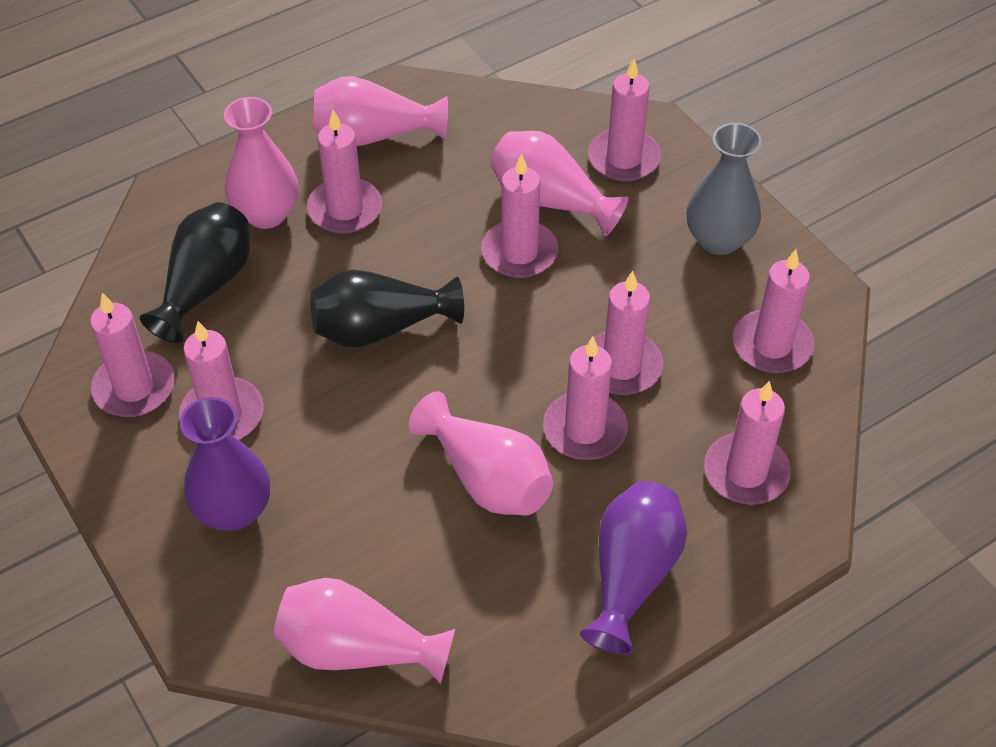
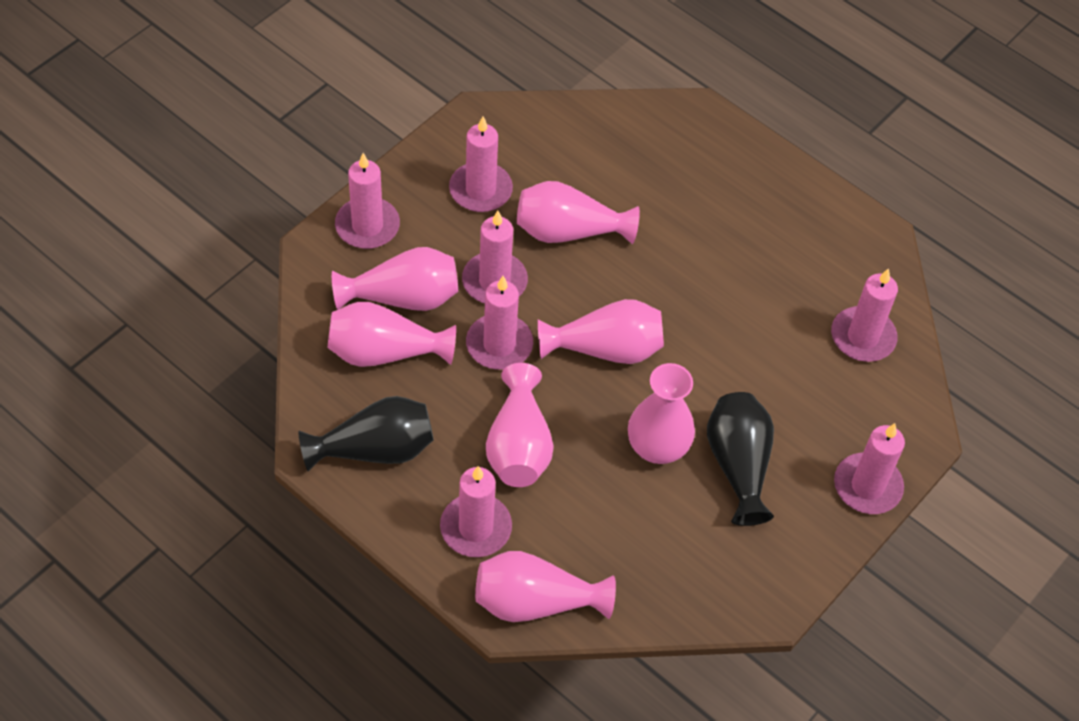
grey vase: 1 -> 0
pink candle: 9 -> 7
pink vase: 5 -> 7
purple vase: 2 -> 0

